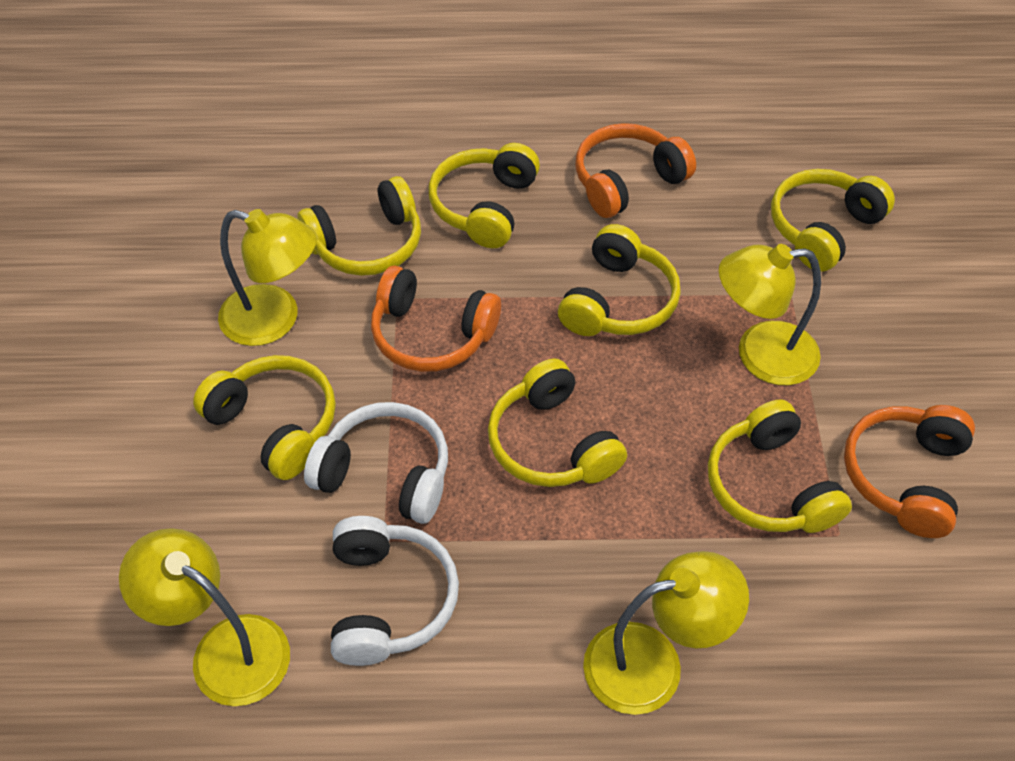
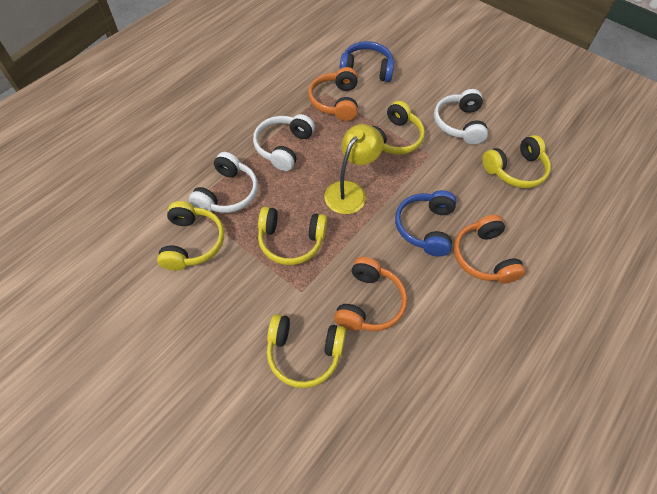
blue headphones: 0 -> 2
white headphones: 2 -> 3
yellow headphones: 7 -> 5
yellow lamp: 4 -> 1

